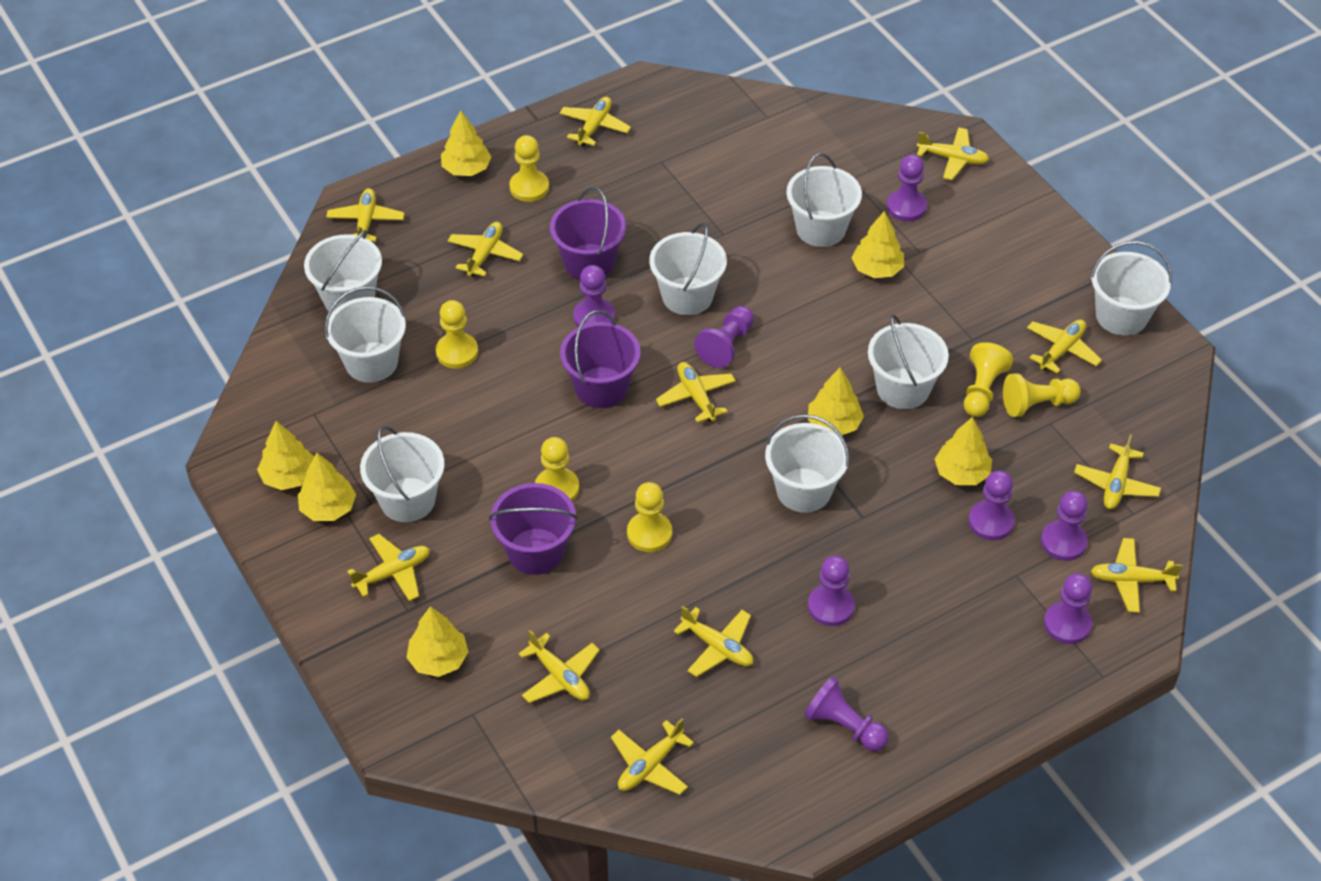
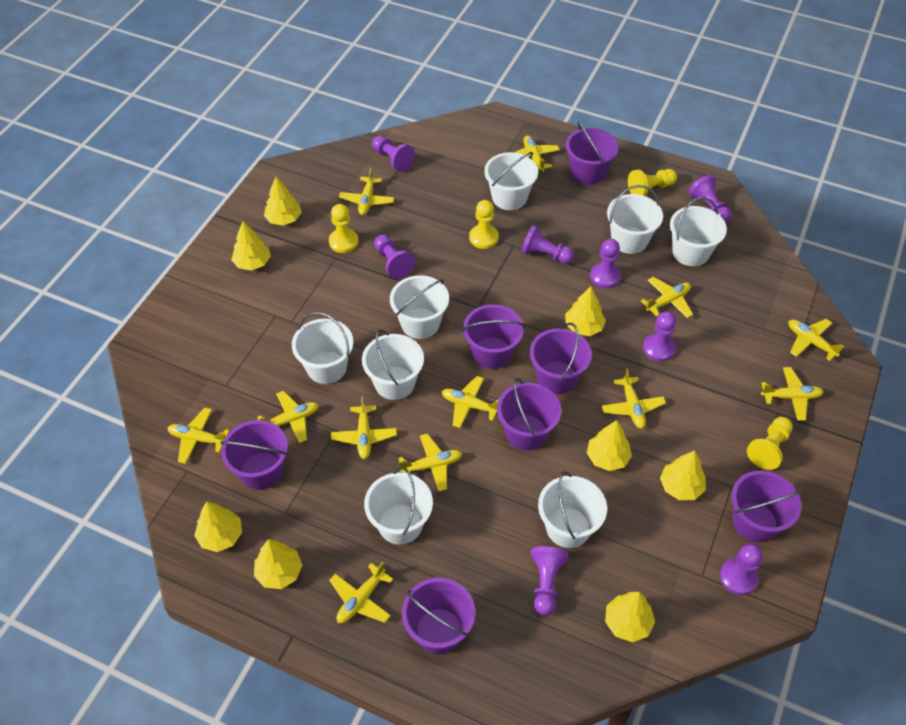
purple bucket: 3 -> 7
yellow pawn: 6 -> 4
yellow tree: 7 -> 8

